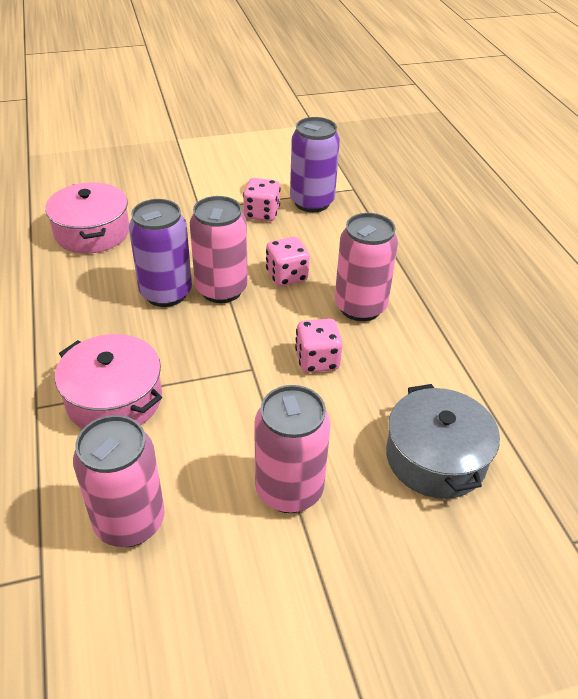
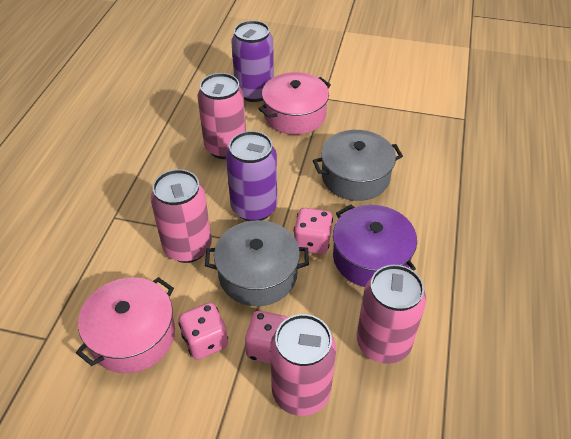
grey pot: 1 -> 2
purple pot: 0 -> 1

